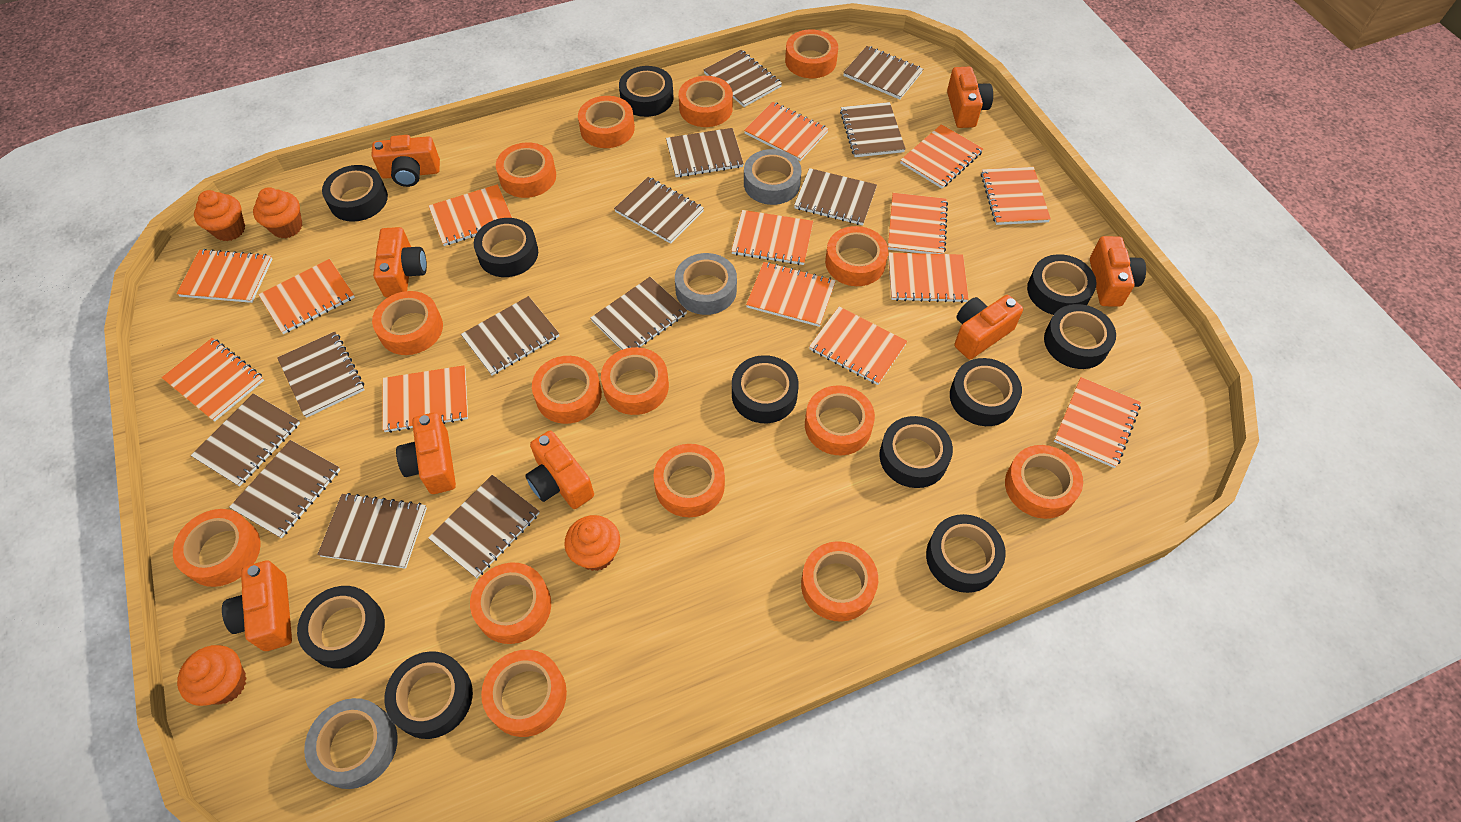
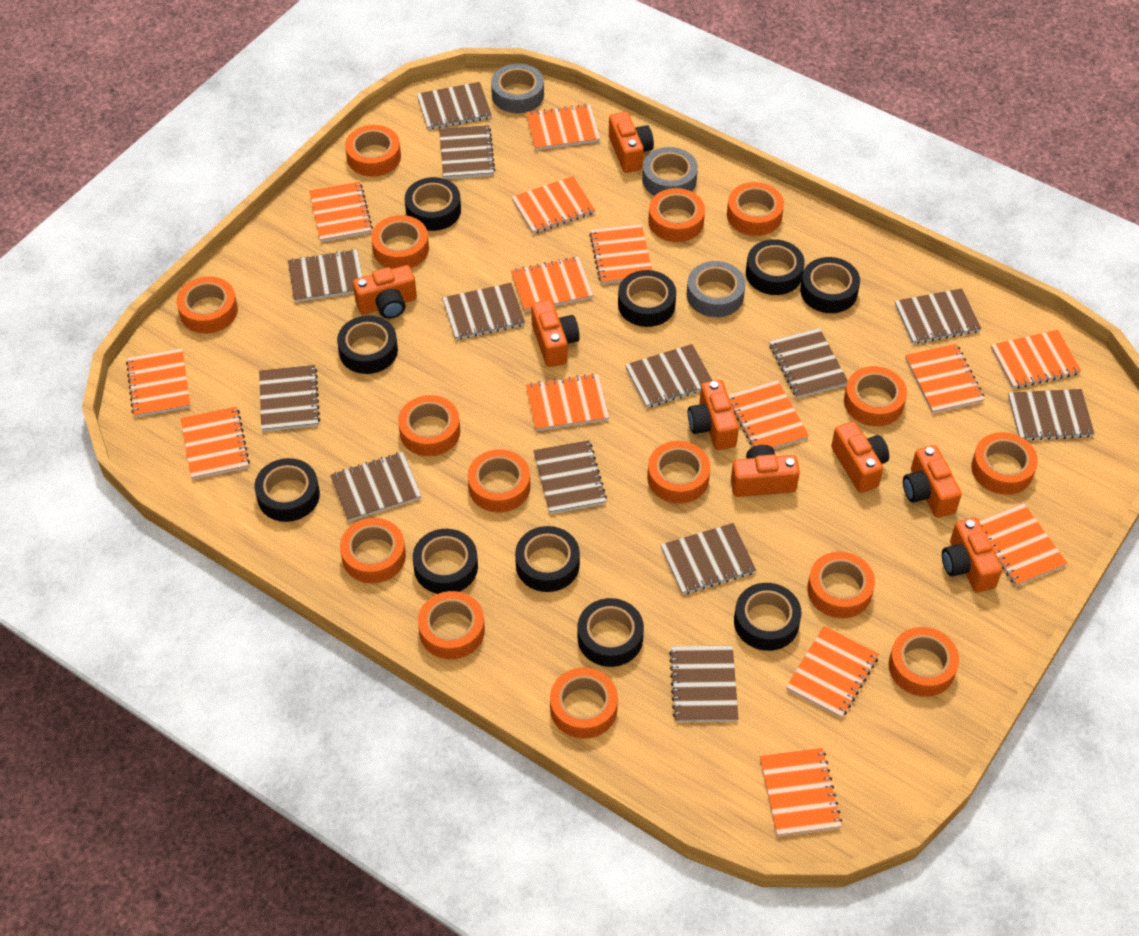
black tape: 11 -> 10
orange cupcake: 4 -> 0

